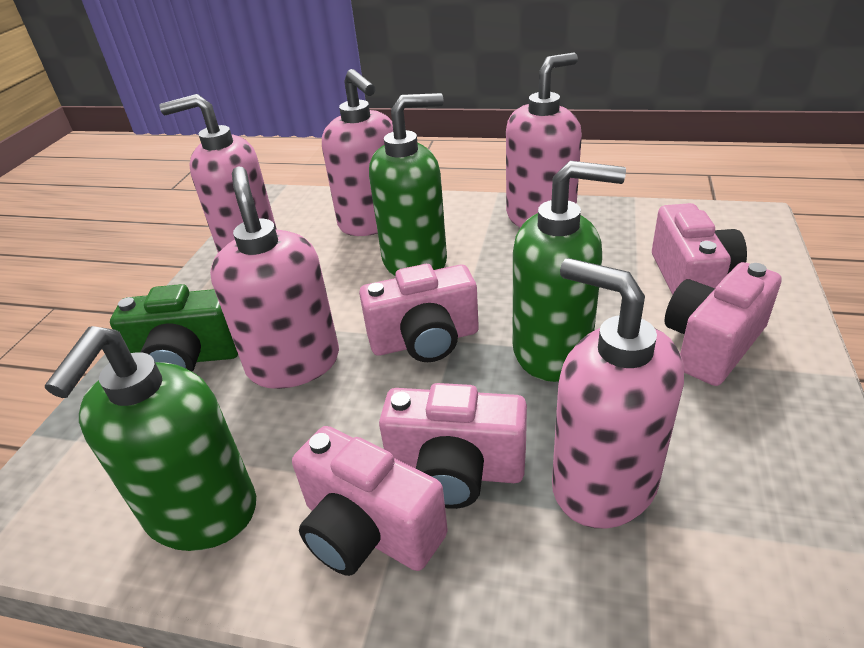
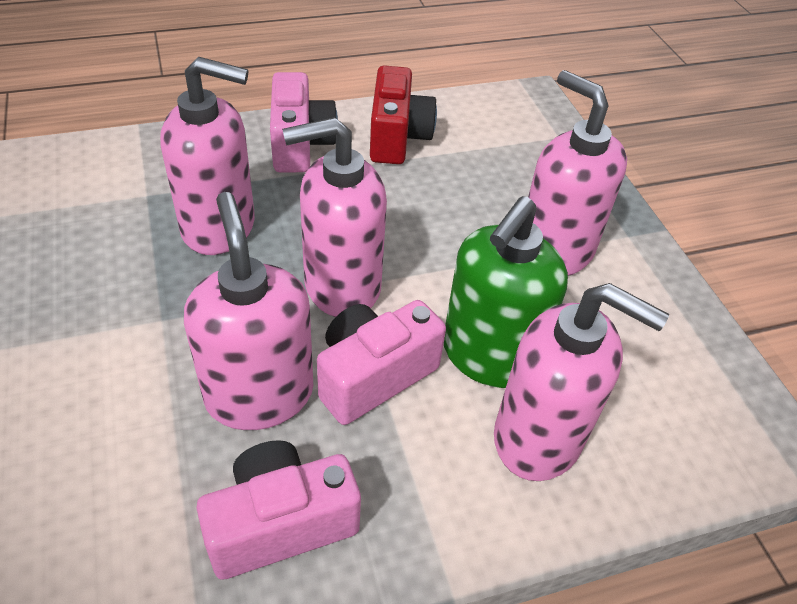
green camera: 1 -> 0
green soap dispenser: 3 -> 1
pink camera: 5 -> 3
red camera: 0 -> 1

